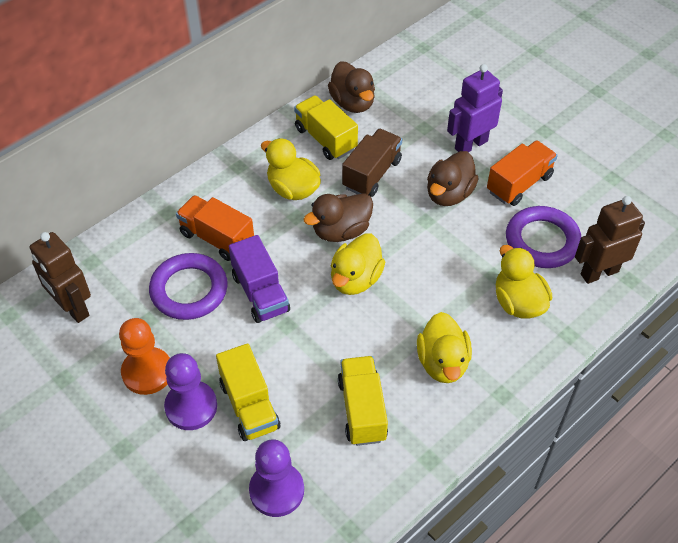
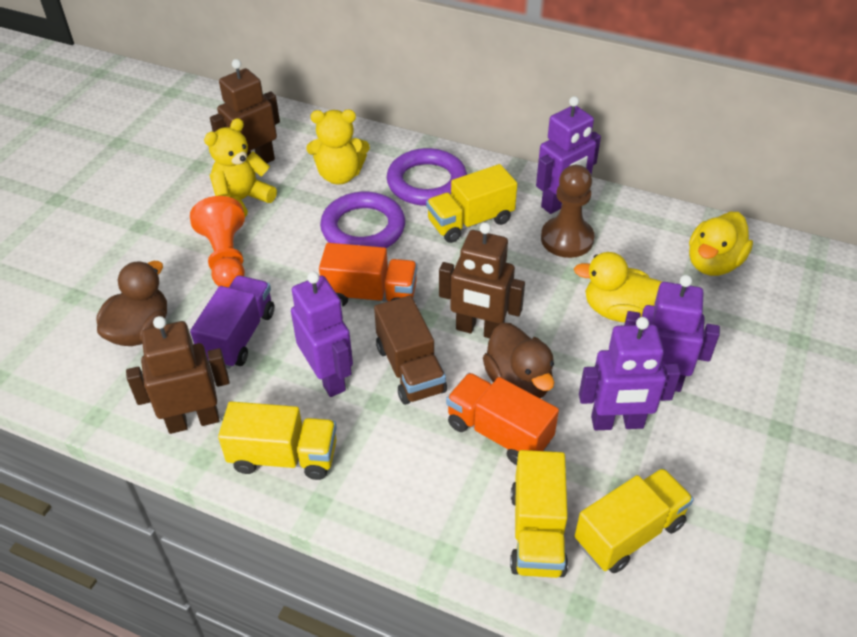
brown duck: 3 -> 2
brown pawn: 0 -> 1
brown robot: 2 -> 3
purple pawn: 2 -> 0
purple robot: 1 -> 4
yellow duck: 4 -> 2
yellow teddy bear: 0 -> 2
yellow truck: 3 -> 4

